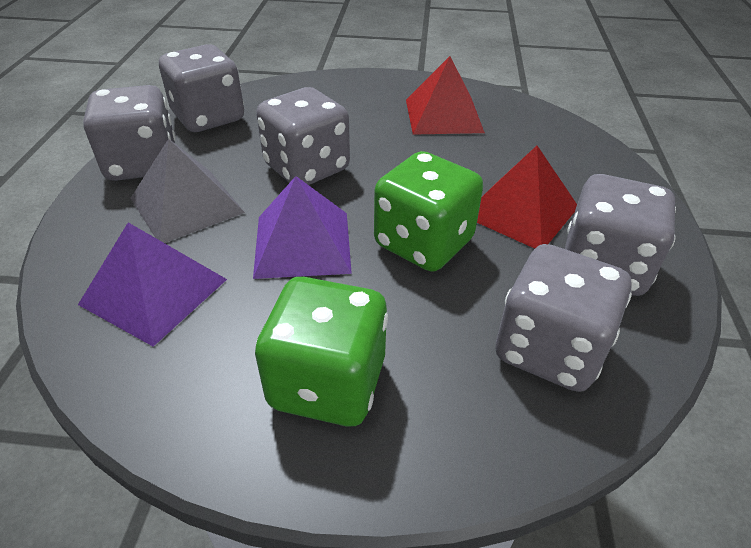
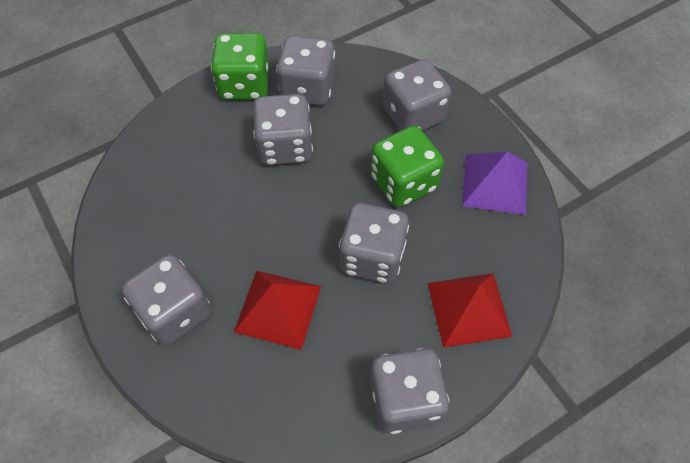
grey dice: 5 -> 6
grey pyramid: 1 -> 0
purple pyramid: 2 -> 1

